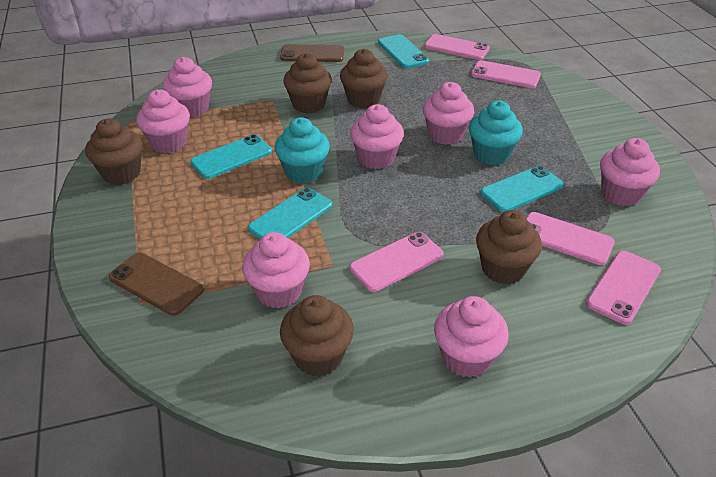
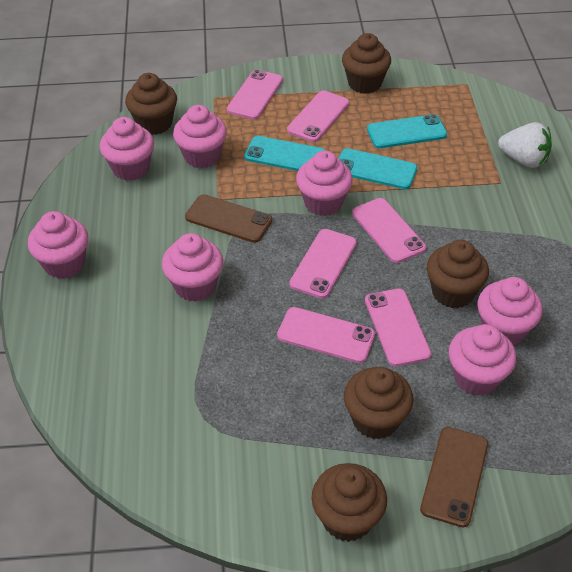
pink phone: 5 -> 6
turquoise cupcake: 2 -> 0
turquoise phone: 4 -> 3
white strawberry: 0 -> 1

